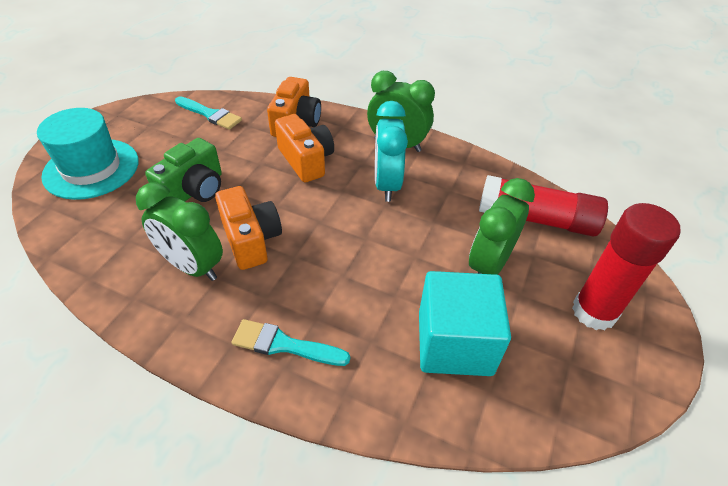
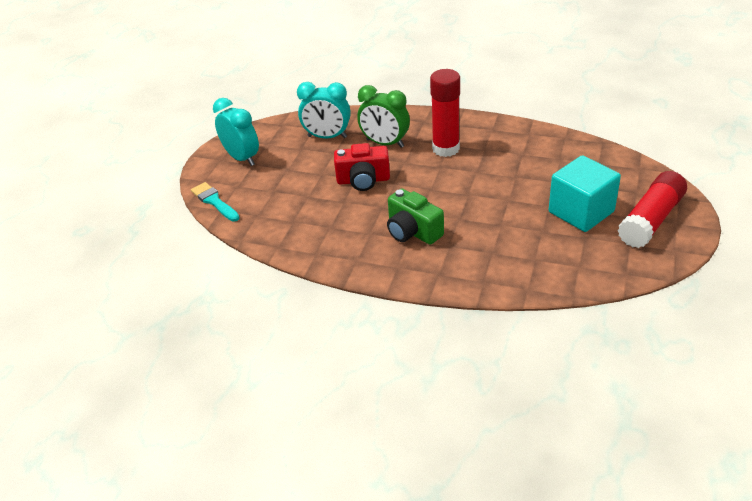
green clock: 3 -> 1
orange camera: 3 -> 0
red camera: 0 -> 1
turquoise brush: 2 -> 1
turquoise clock: 1 -> 2
turquoise hat: 1 -> 0

